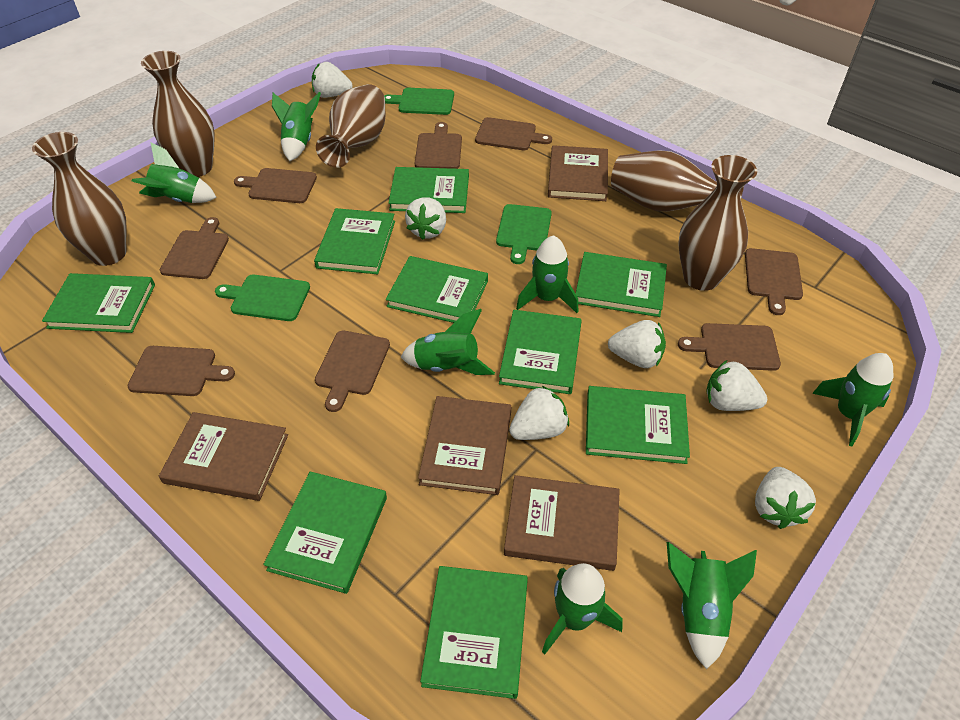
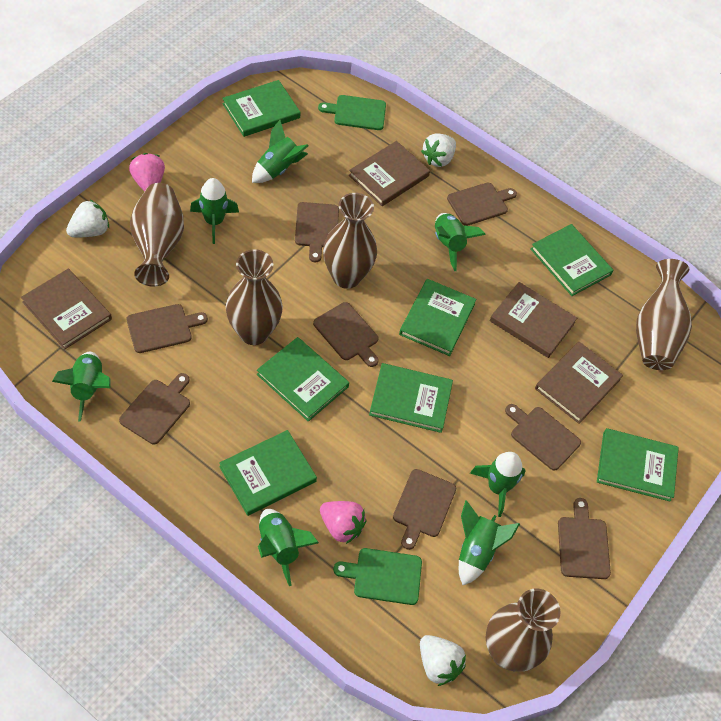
green book: 9 -> 7
green cutting board: 3 -> 2
pink strawberry: 0 -> 2
white strawberry: 6 -> 3

